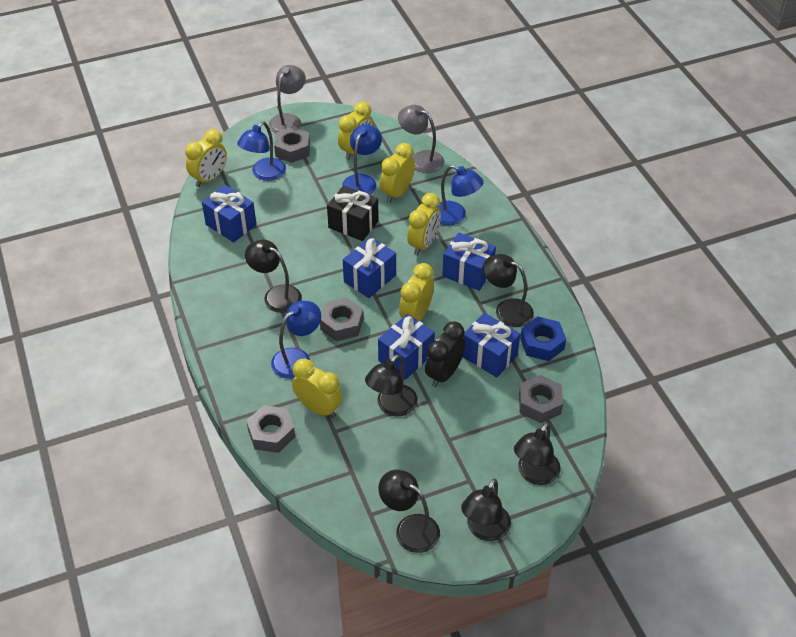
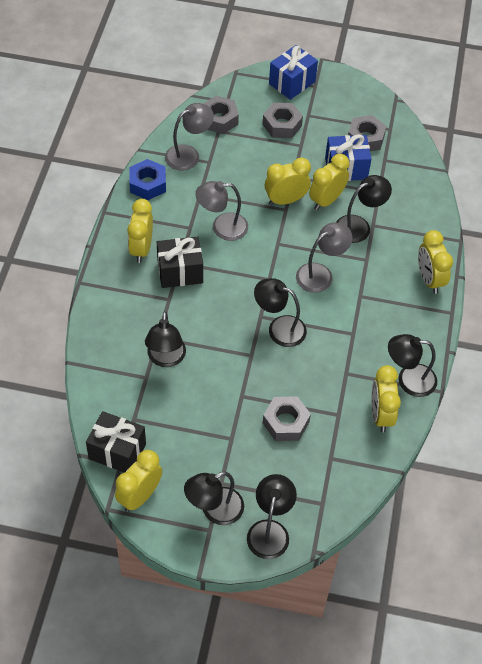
black clock: 1 -> 0
black gift: 1 -> 2
blue gift: 5 -> 2
blue lamp: 4 -> 0
grey lamp: 2 -> 3

